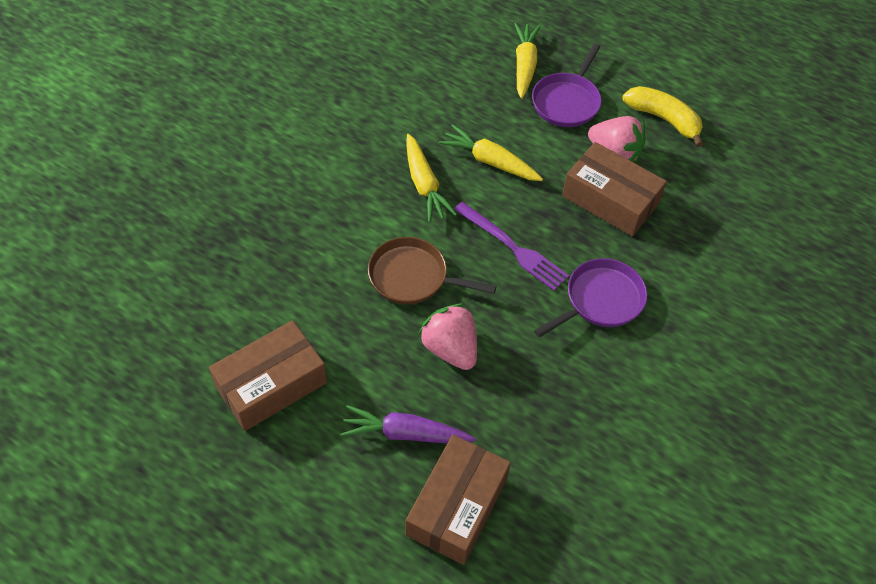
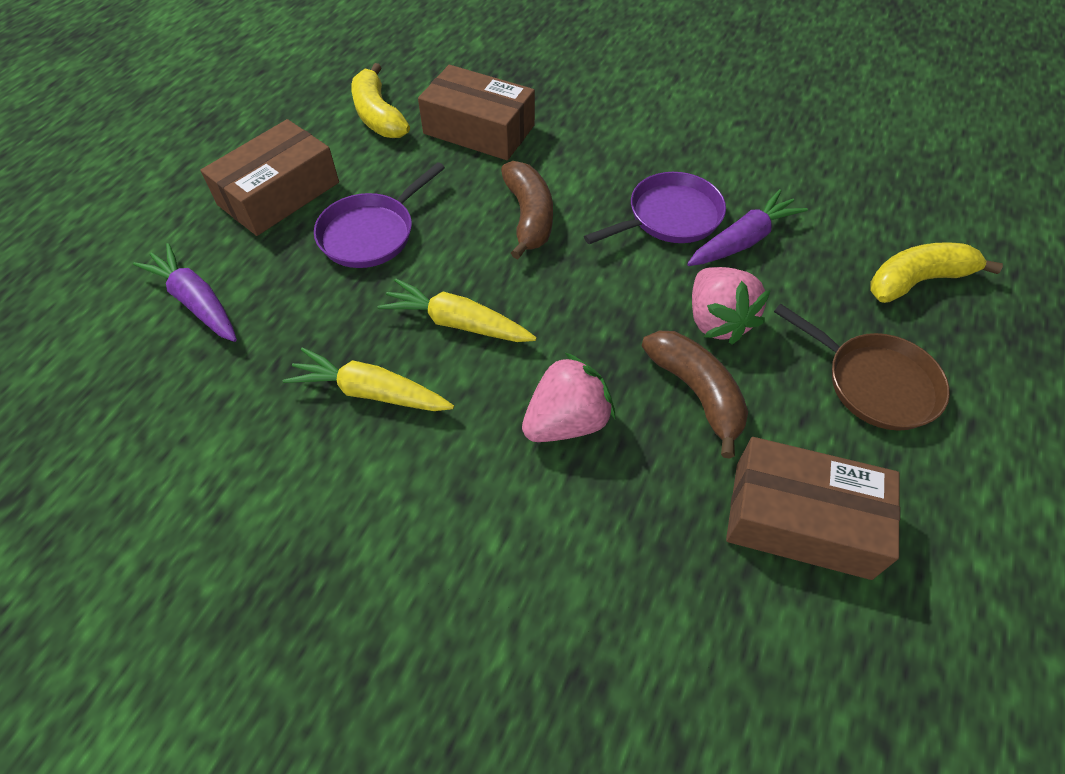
brown banana: 0 -> 2
purple carrot: 1 -> 2
purple fork: 1 -> 0
yellow banana: 1 -> 2
yellow carrot: 3 -> 2

